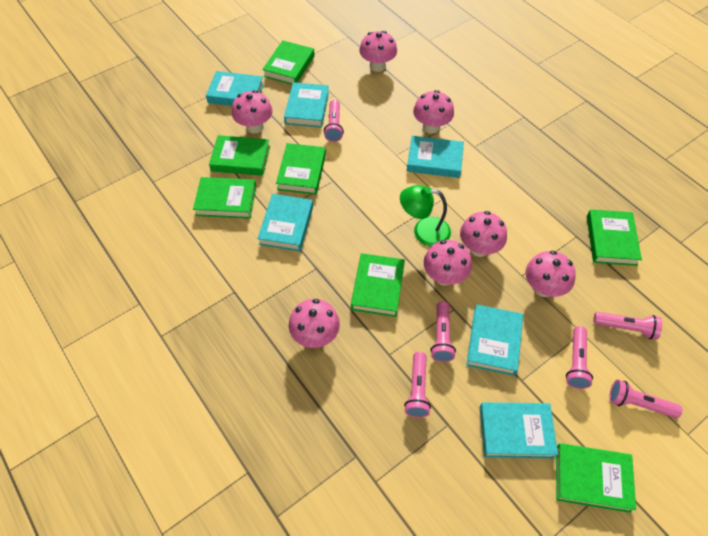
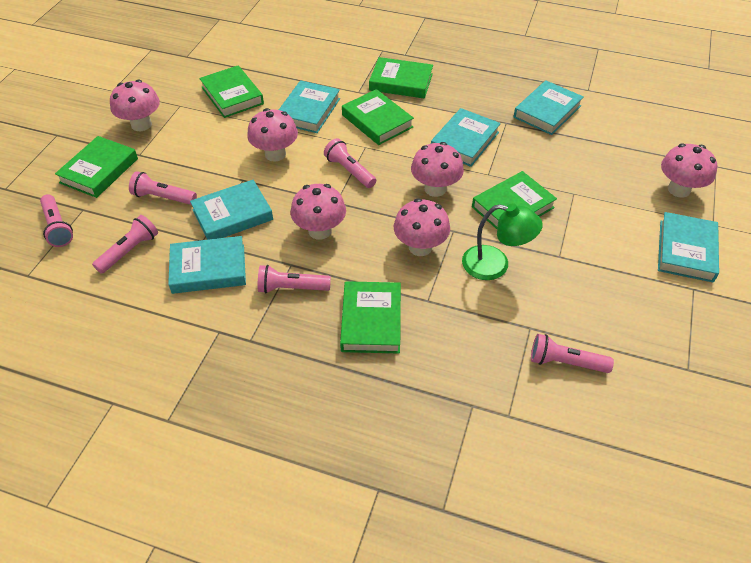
green book: 7 -> 6
pink mushroom: 7 -> 6

